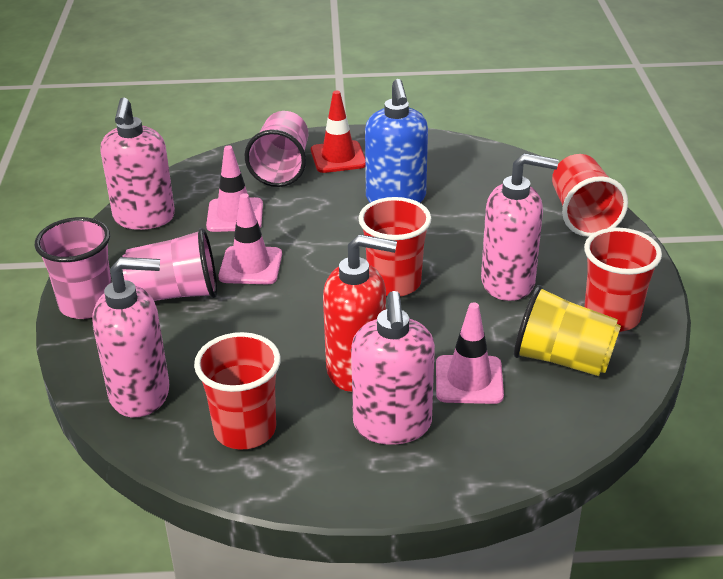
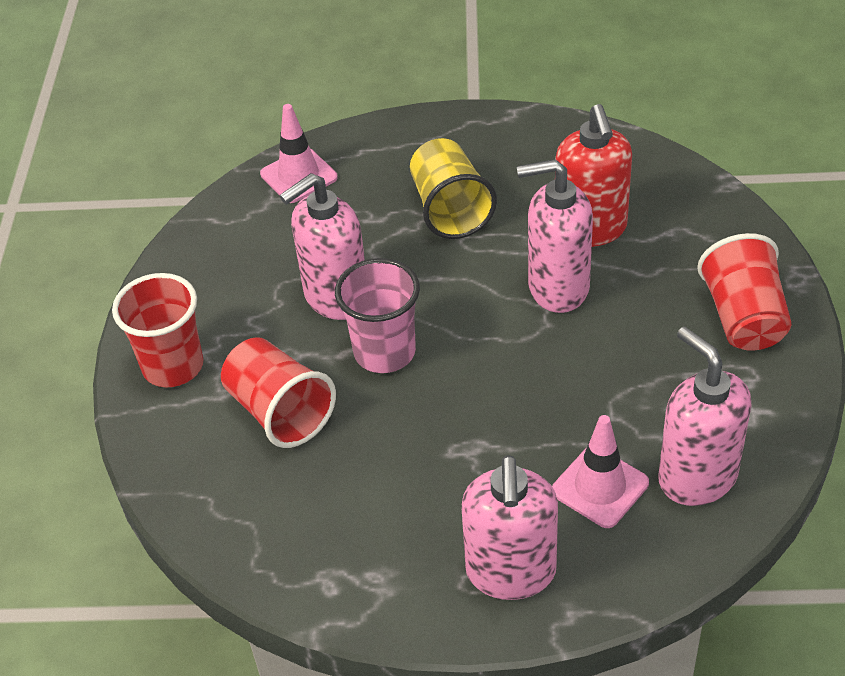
blue soap dispenser: 1 -> 0
pink cup: 3 -> 1
pink traffic cone: 3 -> 2
red cup: 4 -> 3
red traffic cone: 1 -> 0

